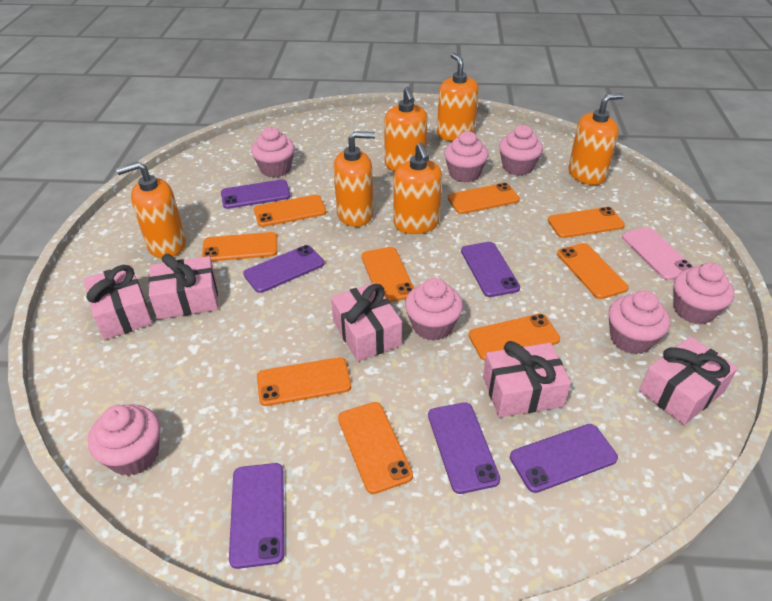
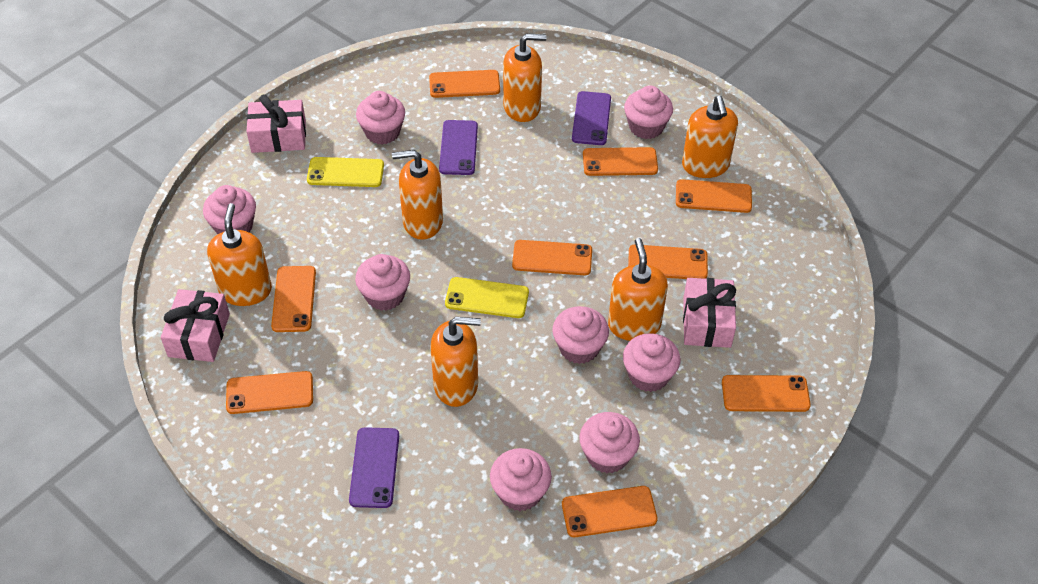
pink cupcake: 7 -> 8
pink gift: 5 -> 3
pink phone: 1 -> 0
purple phone: 6 -> 3
yellow phone: 0 -> 2

